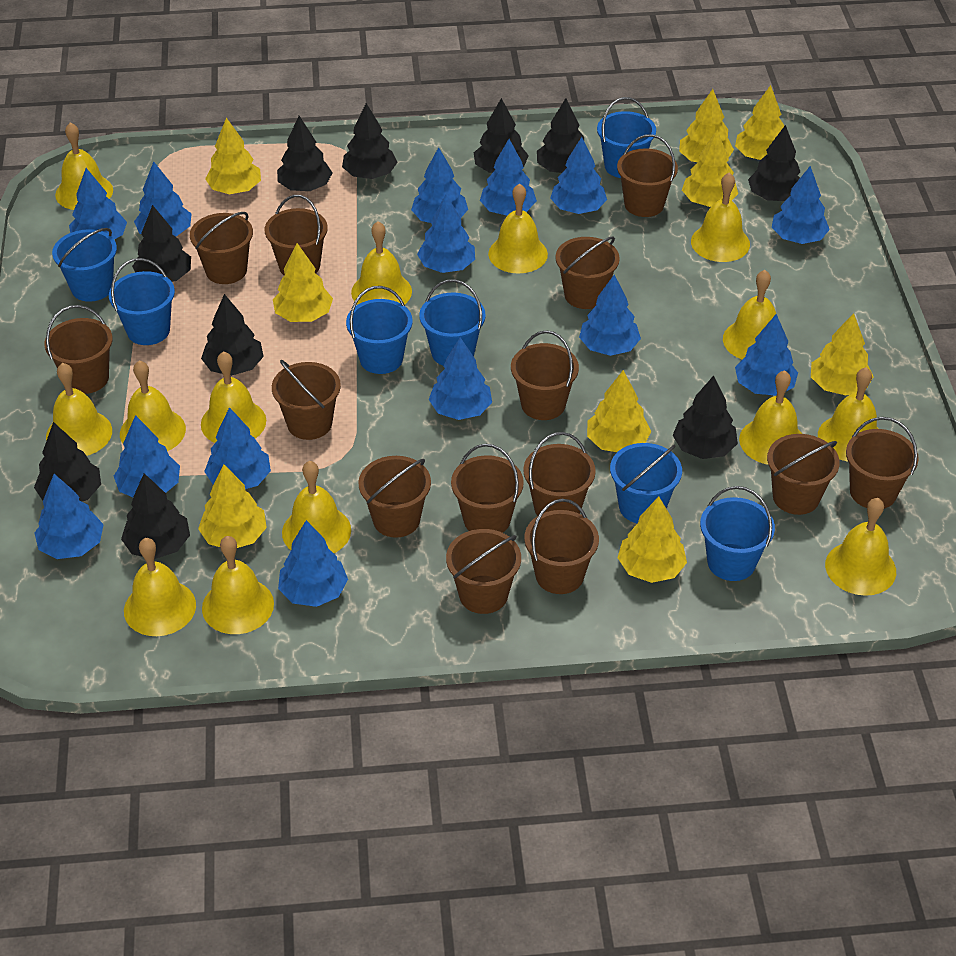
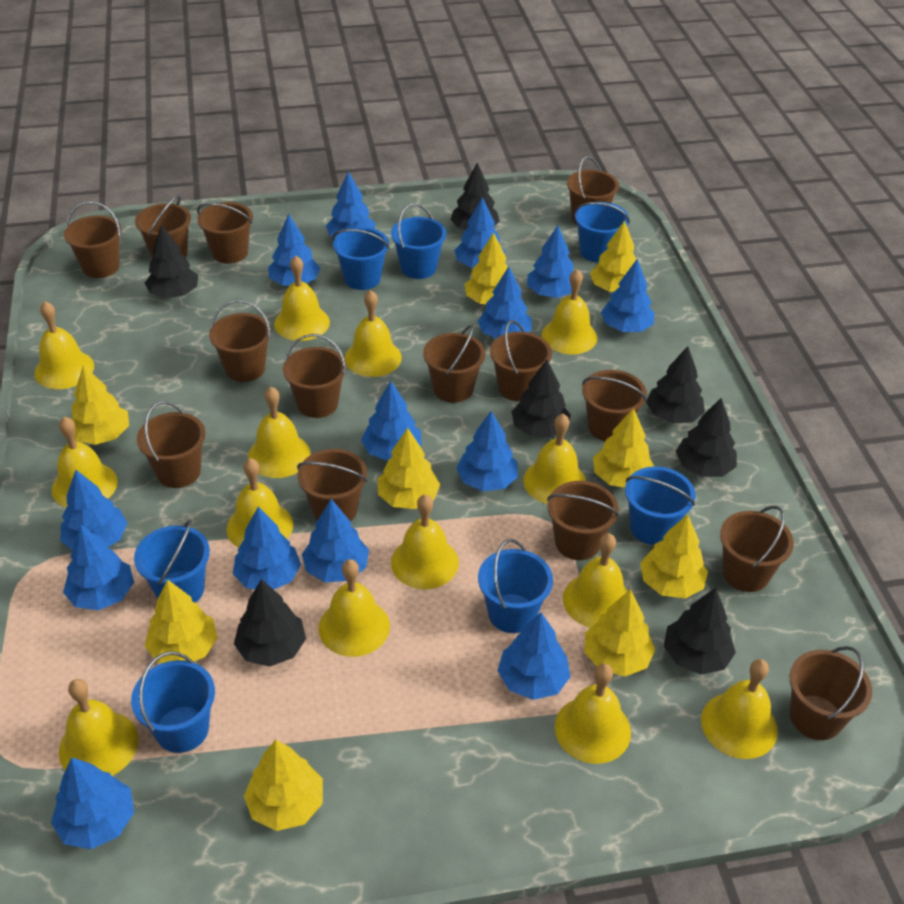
black tree: 10 -> 7

